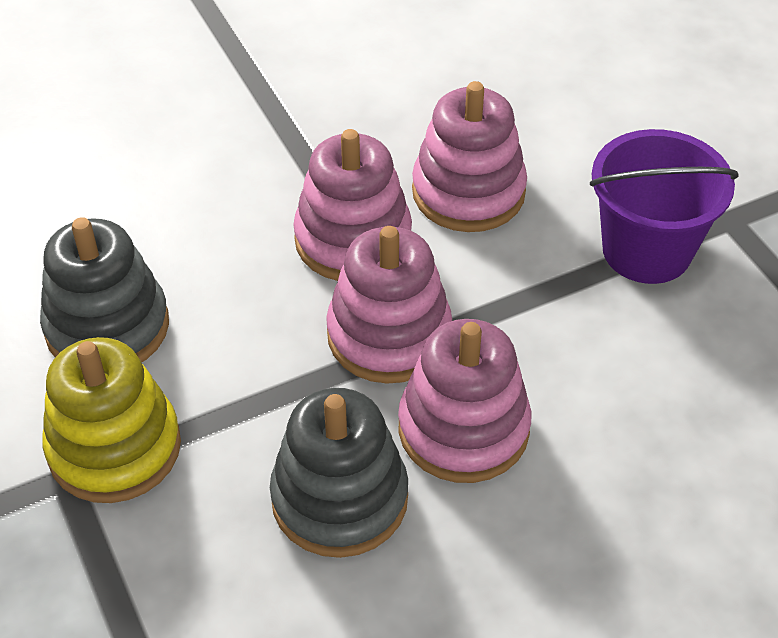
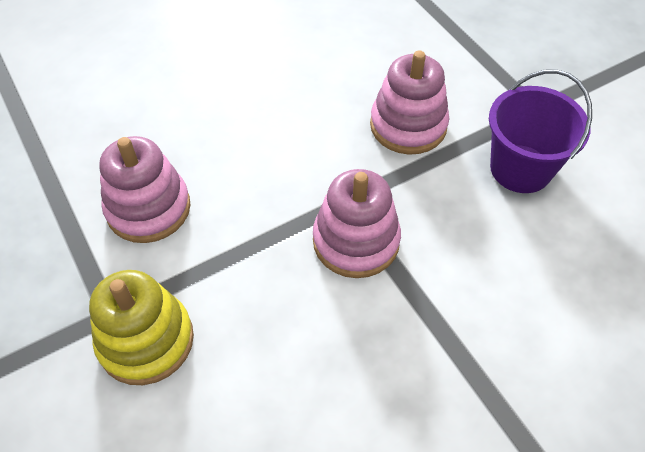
grey stacking toy: 2 -> 0
pink stacking toy: 4 -> 3

